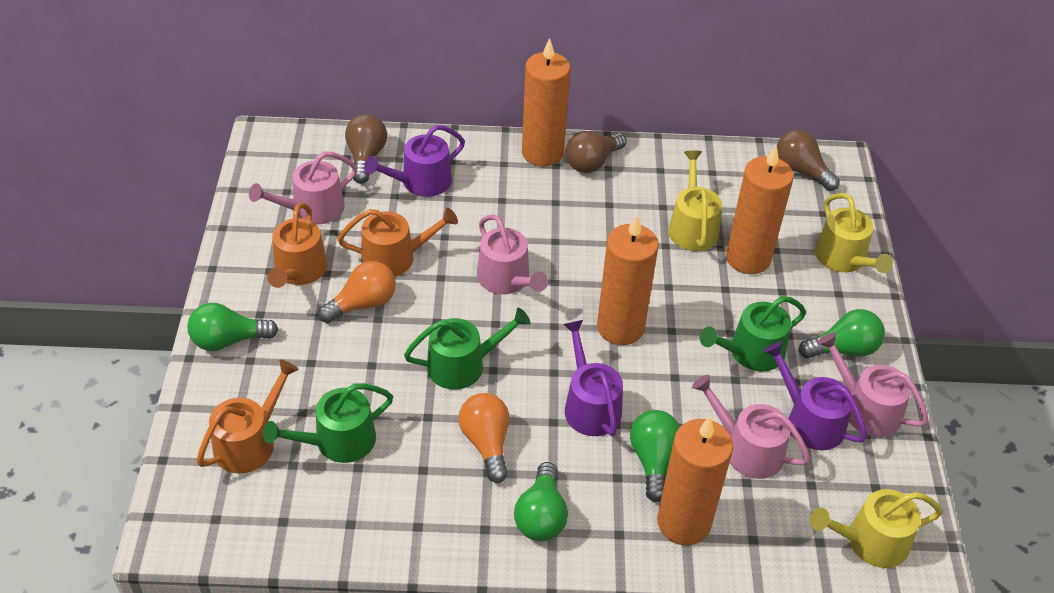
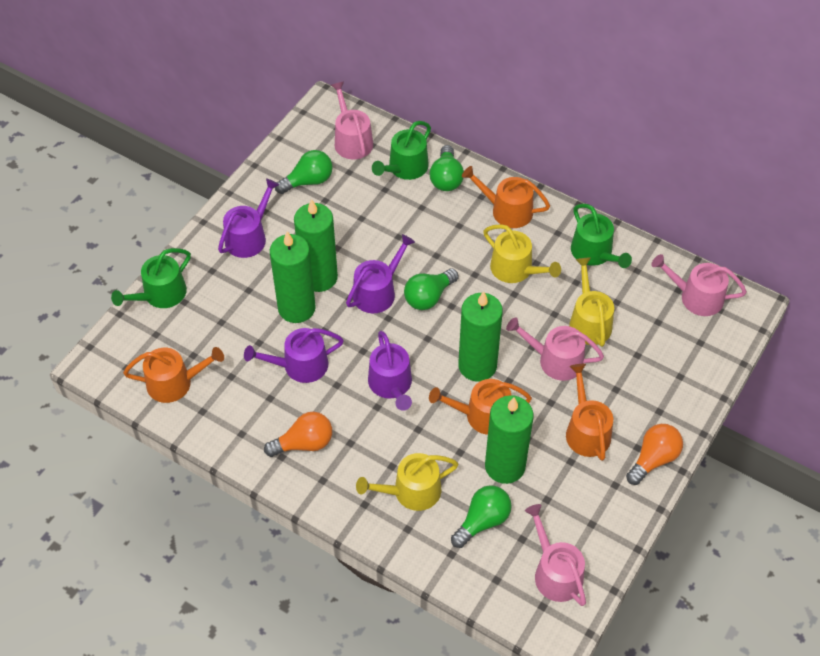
brown light bulb: 3 -> 0
green candle: 0 -> 4
orange candle: 4 -> 0
orange watering can: 3 -> 4
purple watering can: 3 -> 4

